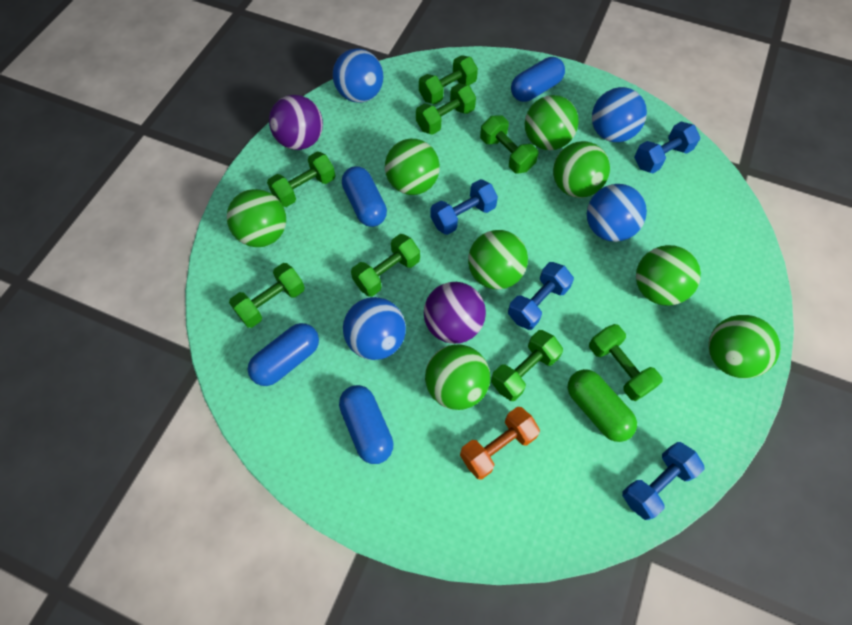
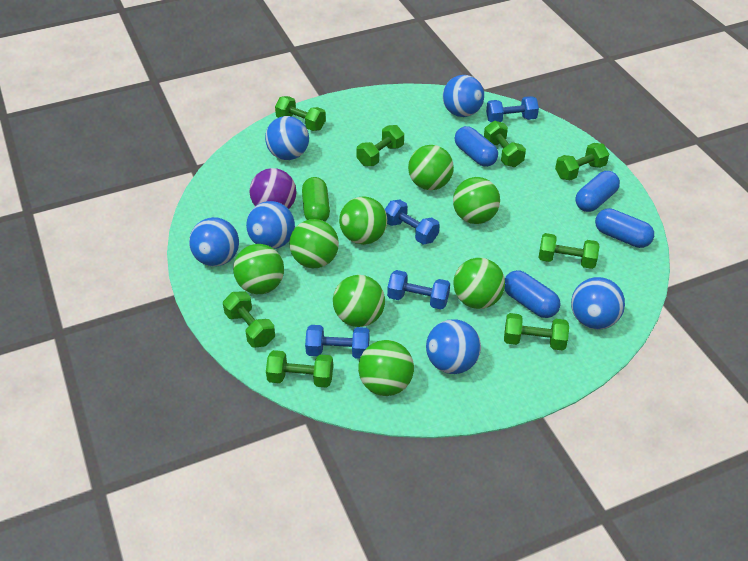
blue ball: 4 -> 6
orange dumbbell: 1 -> 0
purple ball: 2 -> 1

